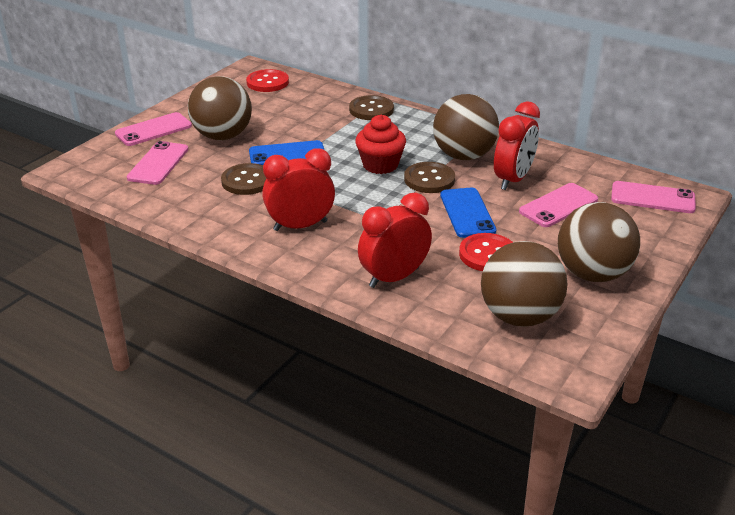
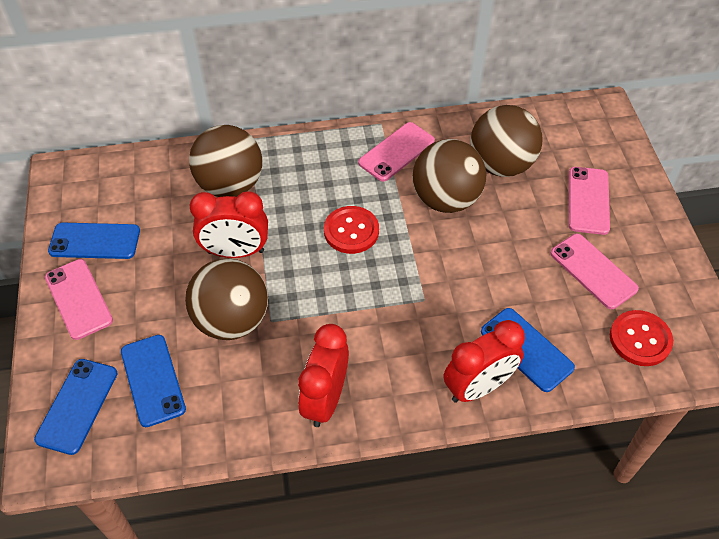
blue phone: 2 -> 4
brown button: 3 -> 0
red cupcake: 1 -> 0

